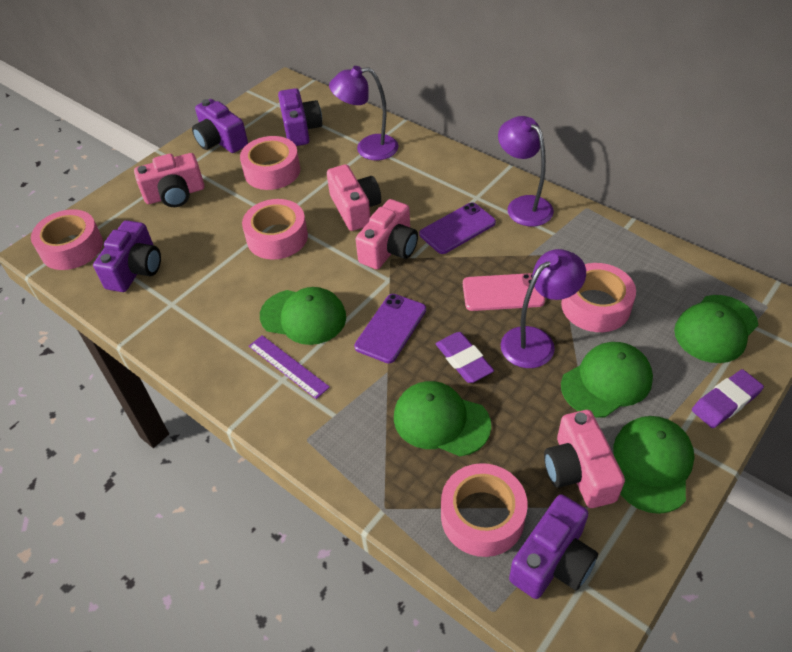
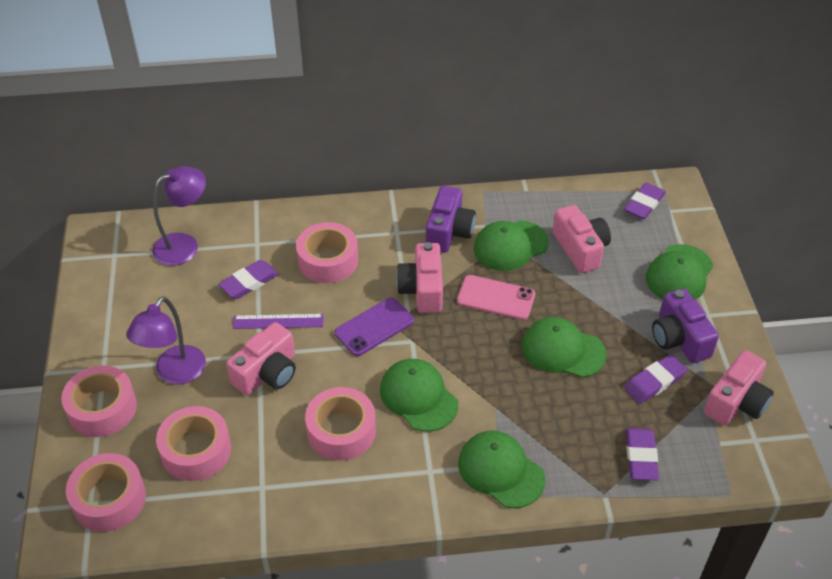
purple camera: 4 -> 2
purple eraser: 2 -> 4
purple lamp: 3 -> 2
purple phone: 2 -> 1

